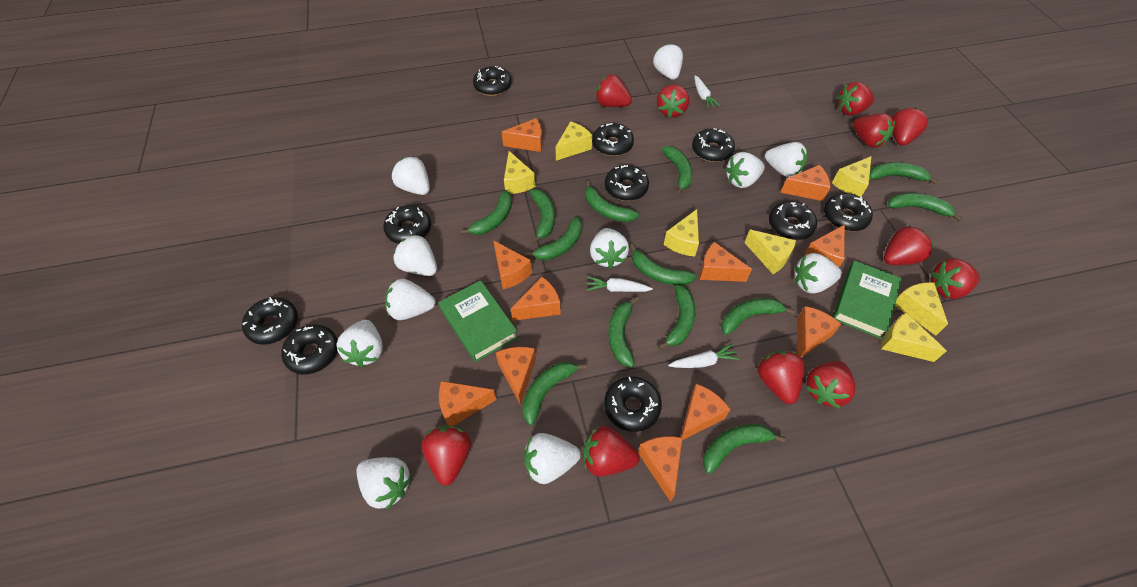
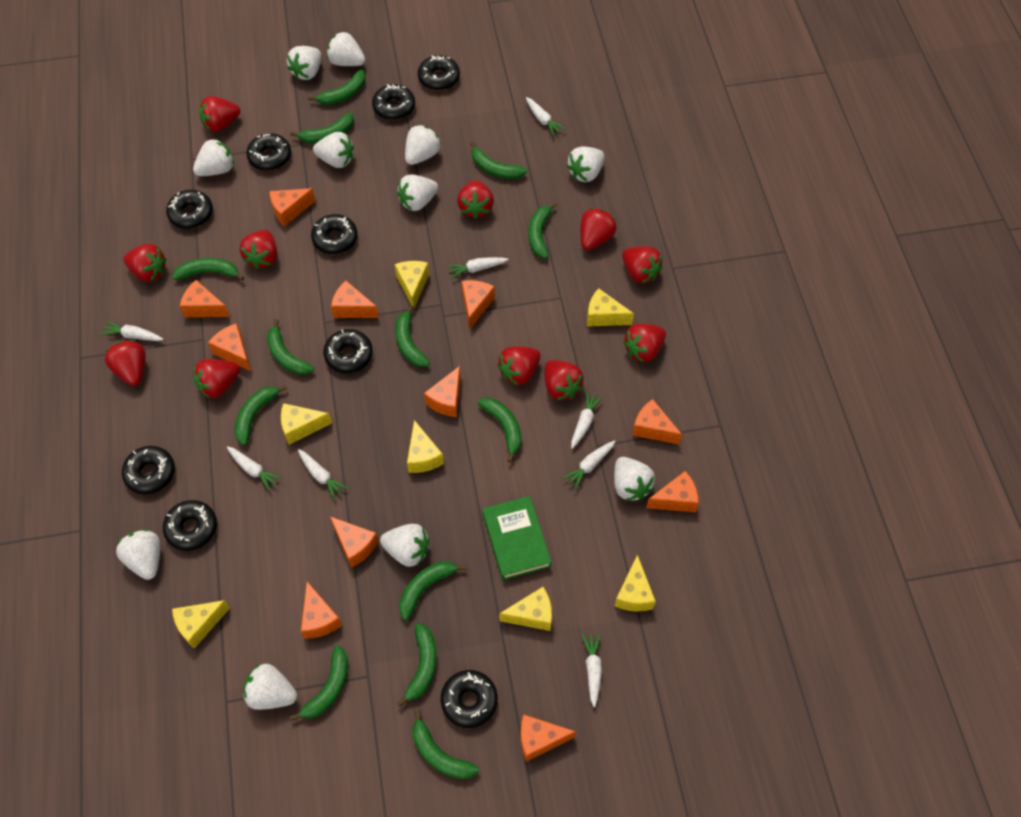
black donut: 10 -> 9
green book: 2 -> 1
white carrot: 3 -> 8

